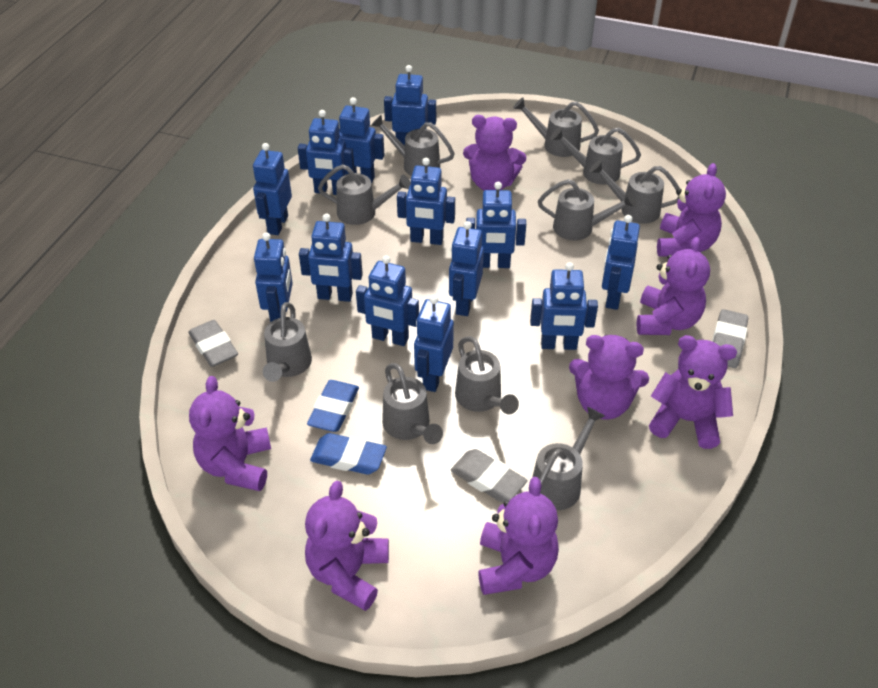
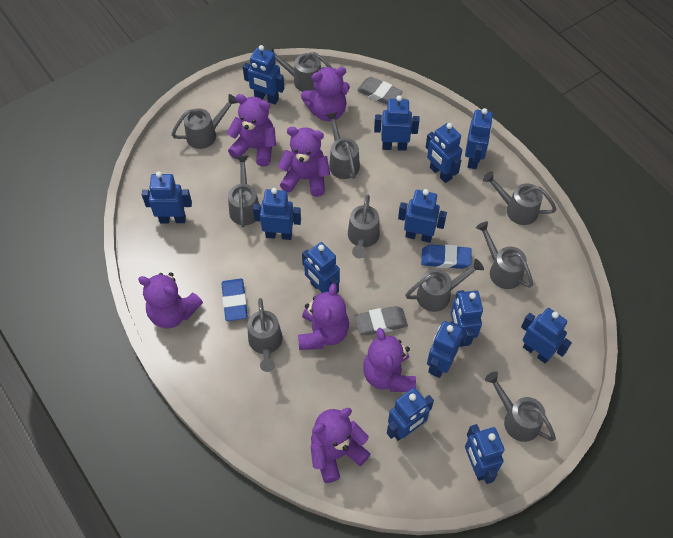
grey eraser: 3 -> 2
purple teddy bear: 8 -> 7

